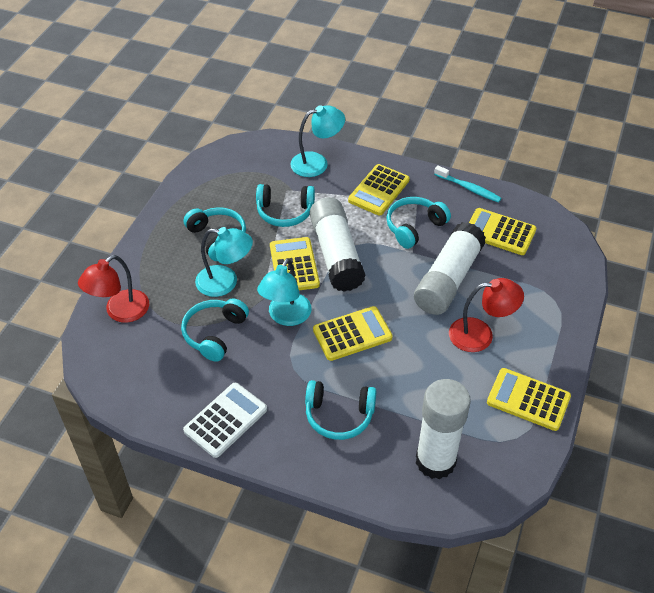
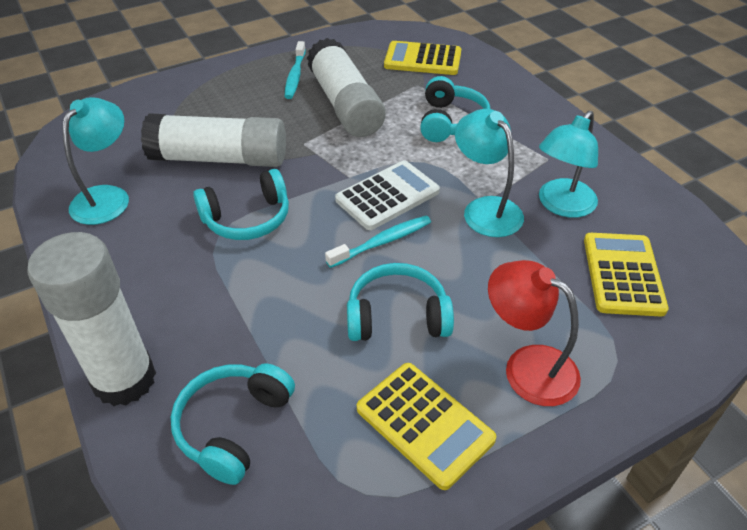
red lamp: 2 -> 1
turquoise headphones: 5 -> 4
turquoise toothbrush: 1 -> 2
yellow calculator: 5 -> 3

